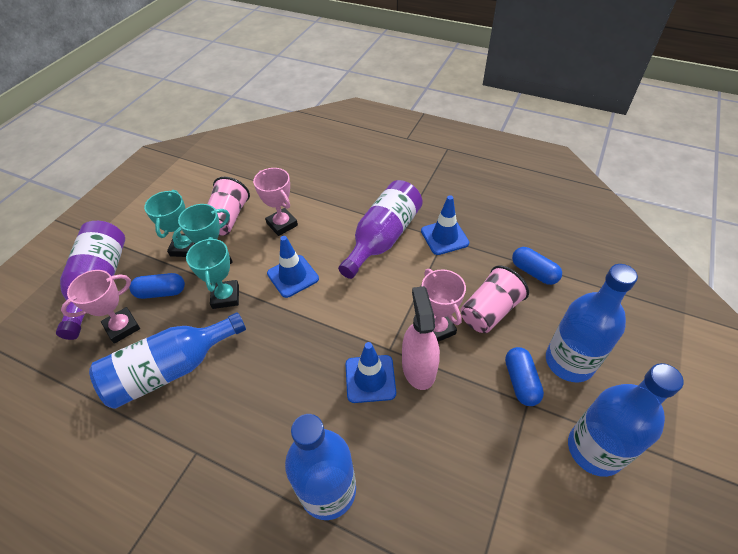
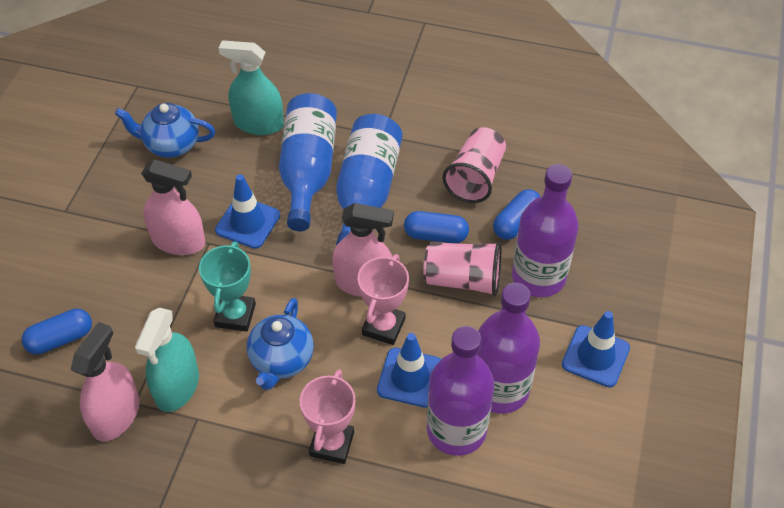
blue bottle: 4 -> 2
blue teapot: 0 -> 2
pink spray bottle: 1 -> 3
pink trophy: 3 -> 2
purple bottle: 2 -> 3
turquoise spray bottle: 0 -> 2
turquoise trophy: 3 -> 1

